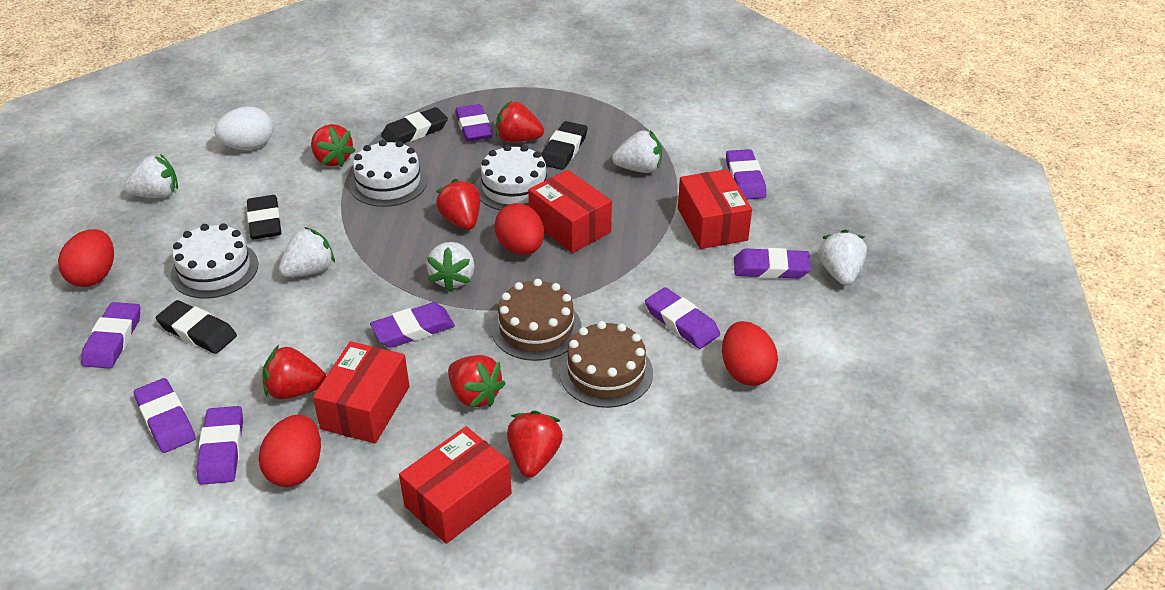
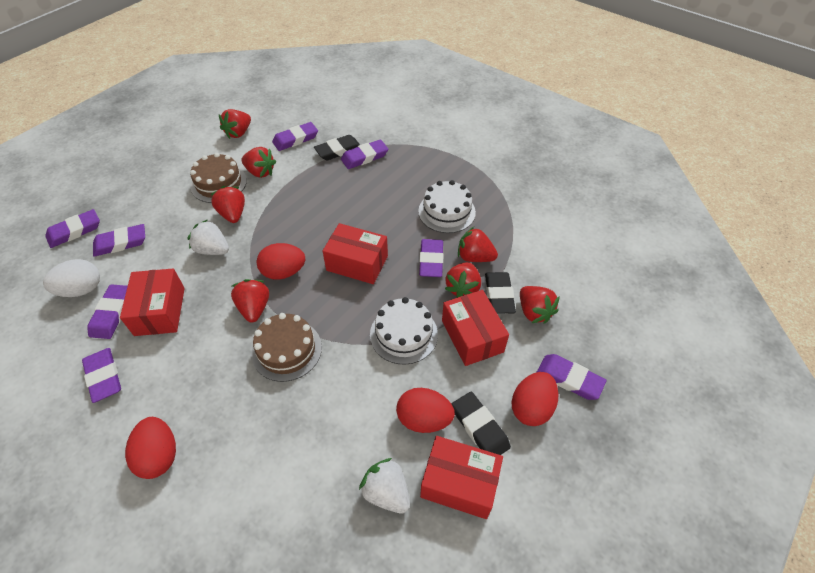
black eraser: 4 -> 3
red strawberry: 6 -> 7
white cake: 3 -> 2
white strawberry: 5 -> 2

